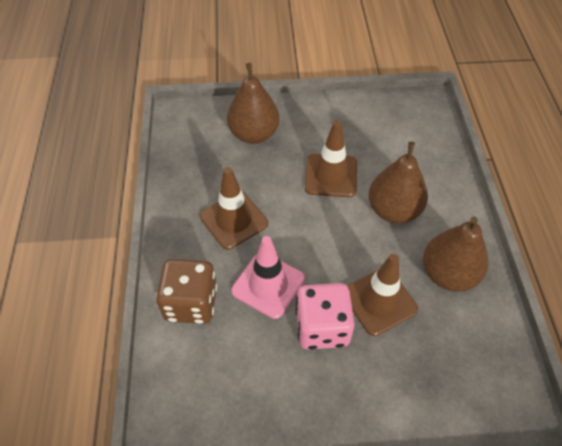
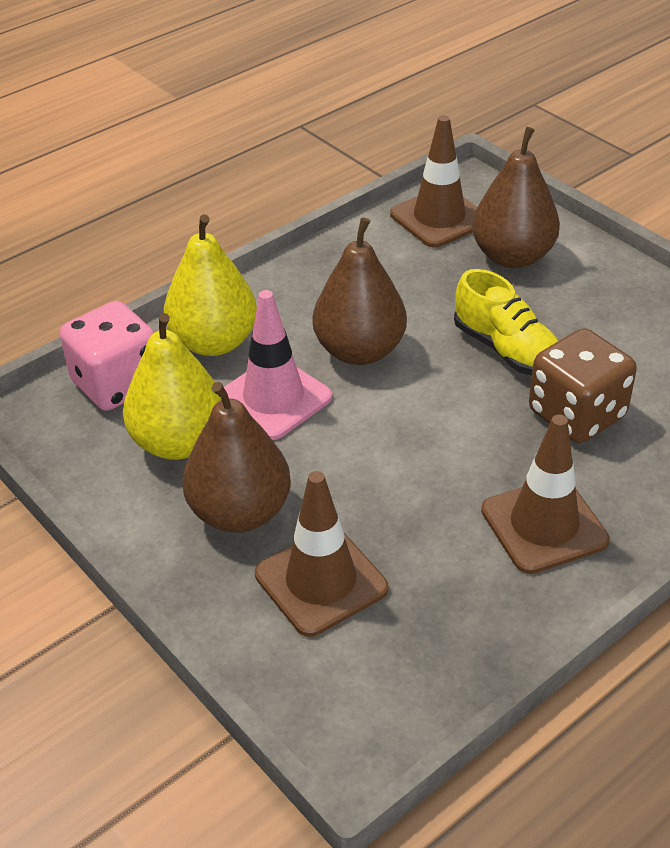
yellow pear: 0 -> 2
yellow shoe: 0 -> 1

